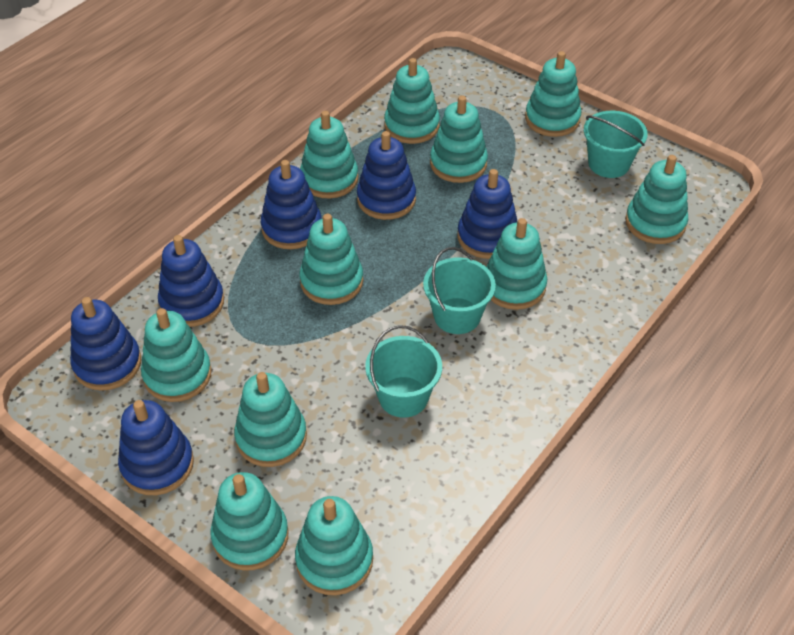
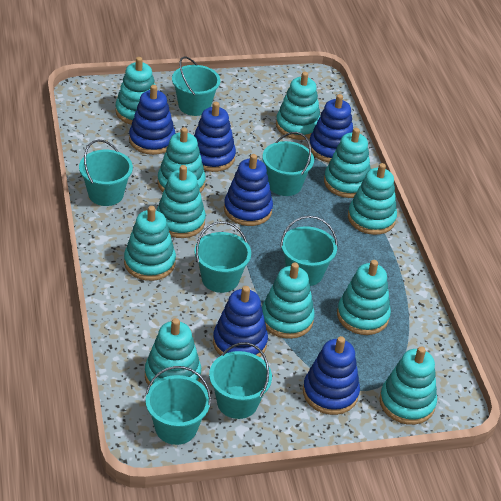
turquoise bucket: 3 -> 7

